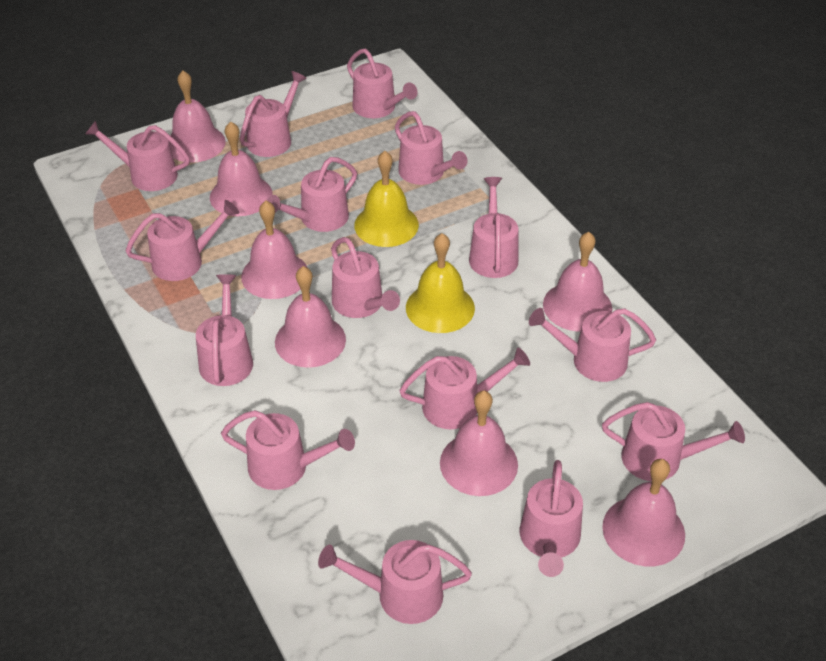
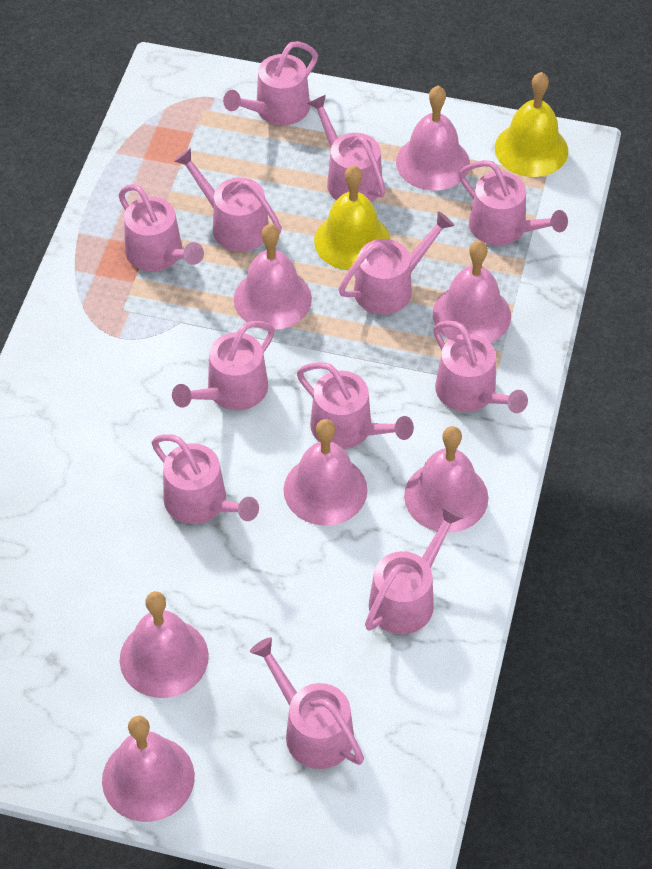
pink watering can: 15 -> 12

